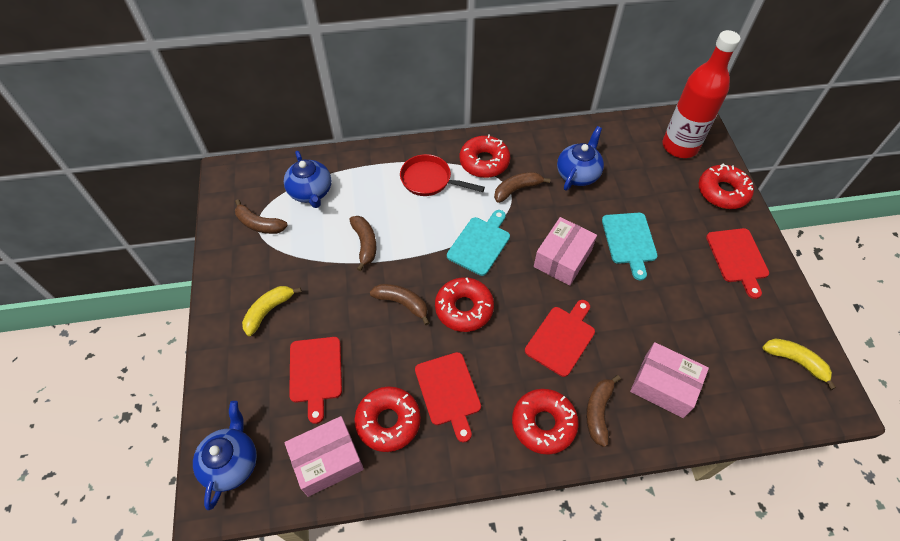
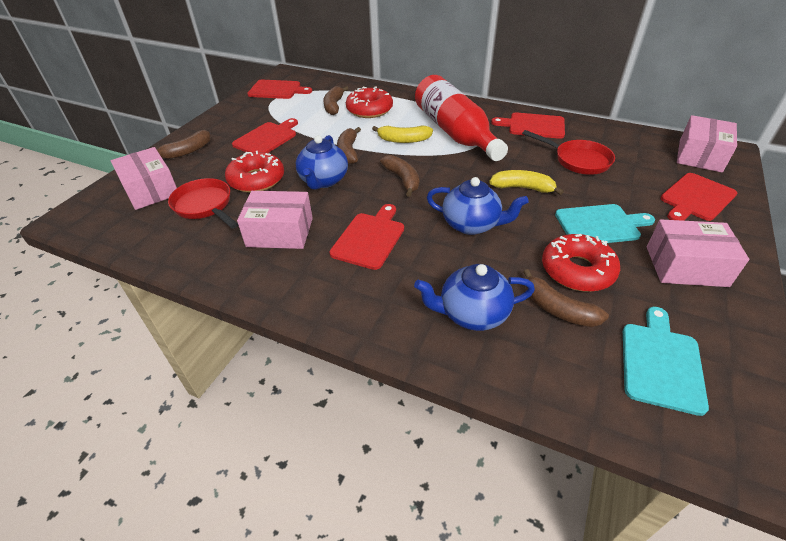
pink box: 3 -> 4
red cutting board: 4 -> 5
red donut: 5 -> 3
red pan: 1 -> 2

